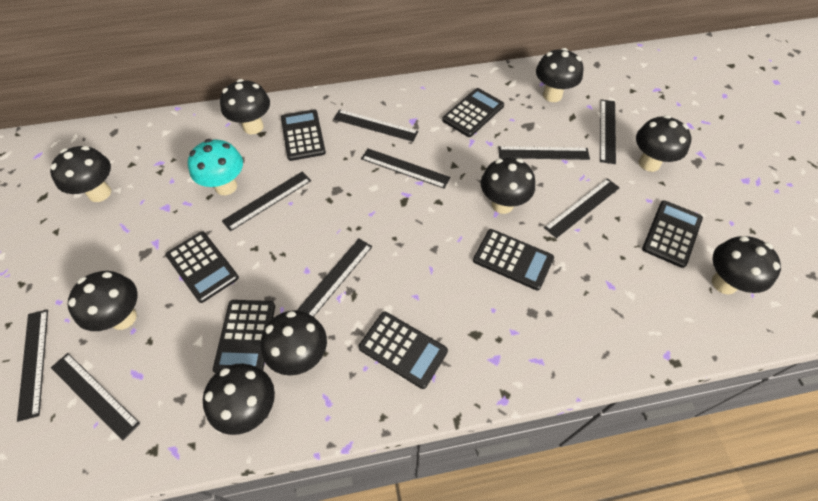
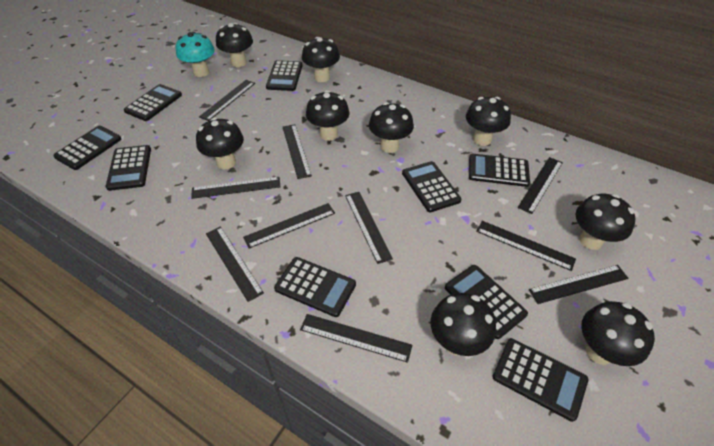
black calculator: 7 -> 9
black ruler: 9 -> 10

